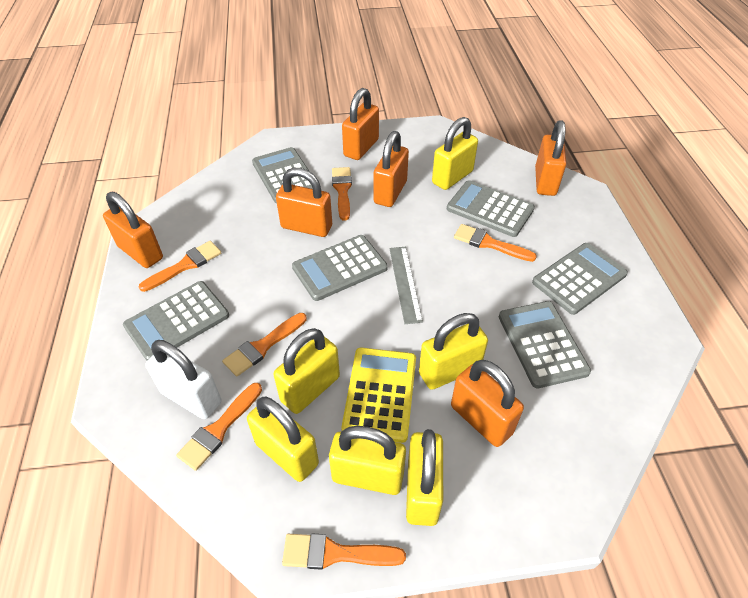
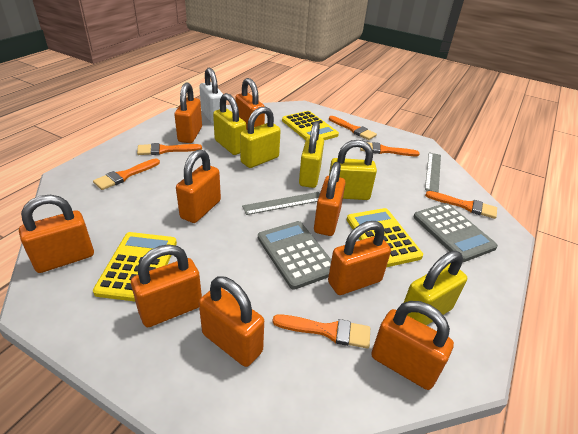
grey calculator: 6 -> 2
grey ruler: 1 -> 2
orange padlock: 6 -> 9
yellow calculator: 1 -> 3
yellow padlock: 6 -> 5

